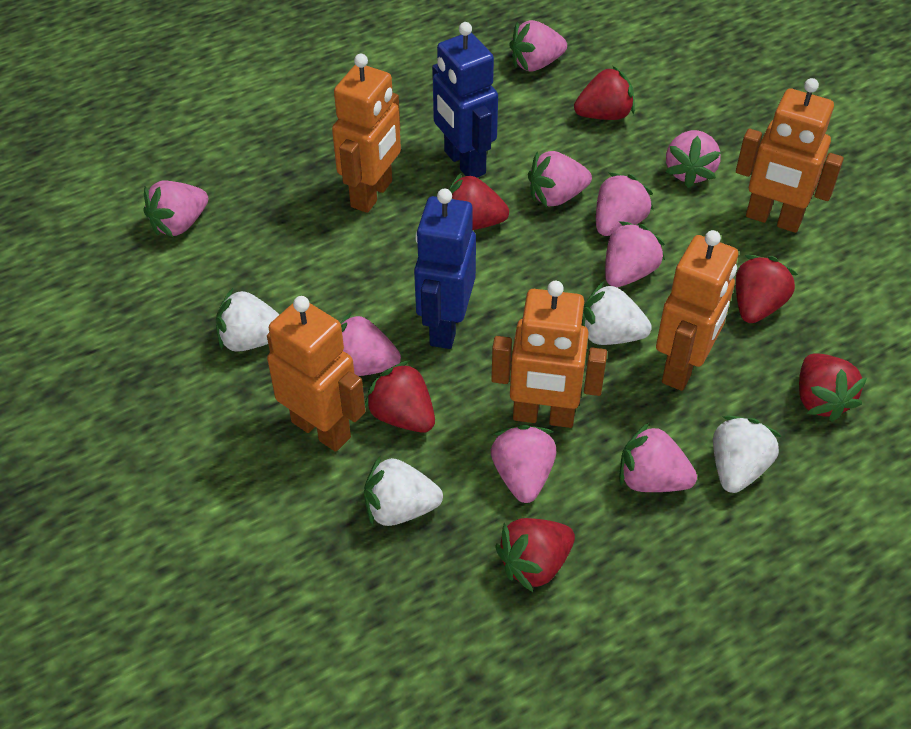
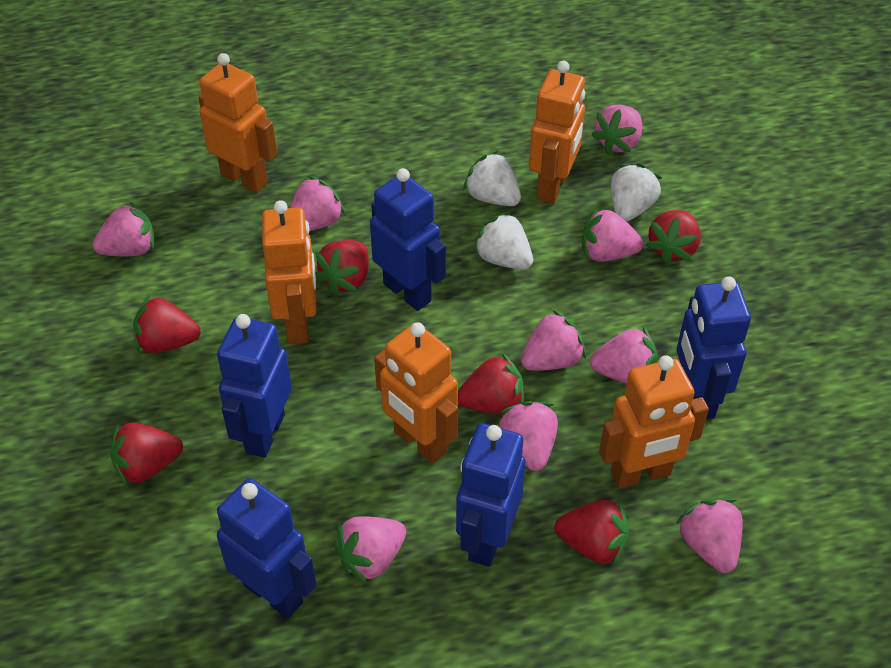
blue robot: 2 -> 5
white strawberry: 4 -> 3

